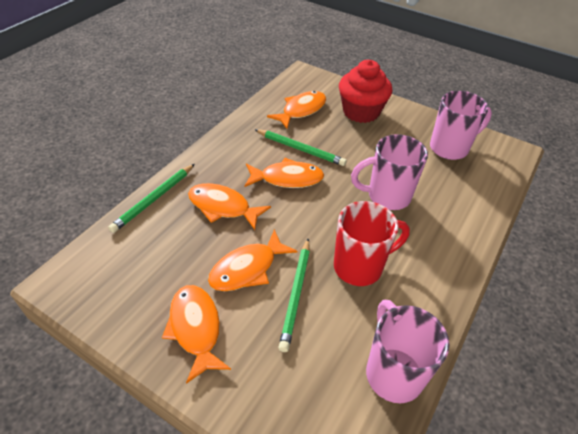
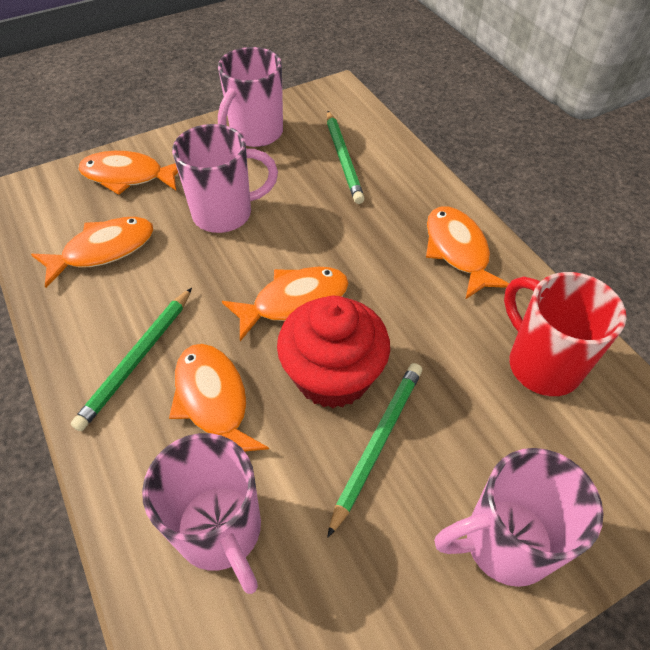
pink mug: 3 -> 4

